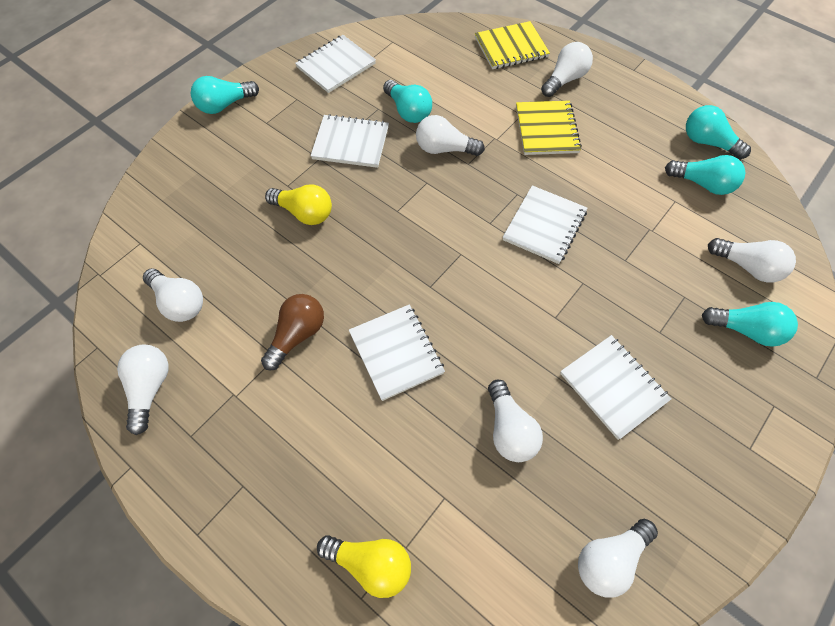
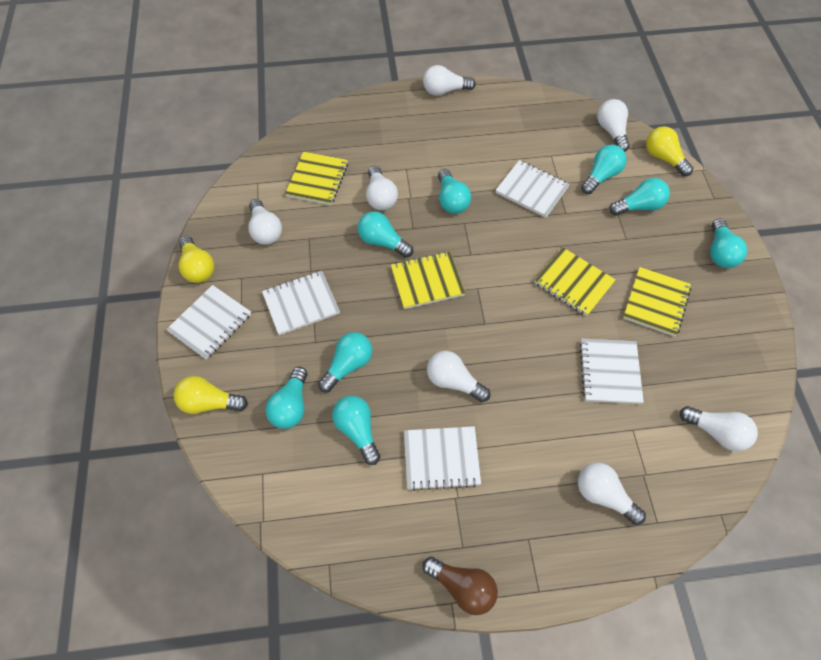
turquoise light bulb: 5 -> 8
yellow light bulb: 2 -> 3
yellow notebook: 2 -> 4

